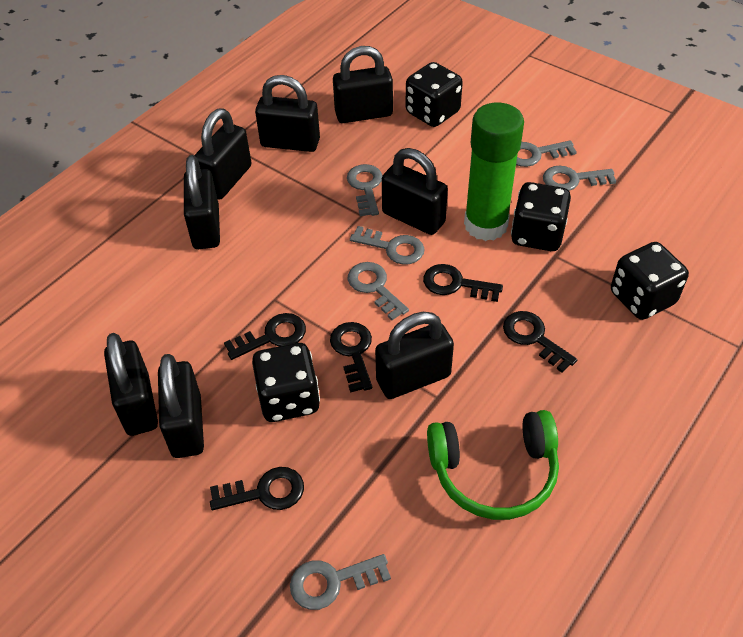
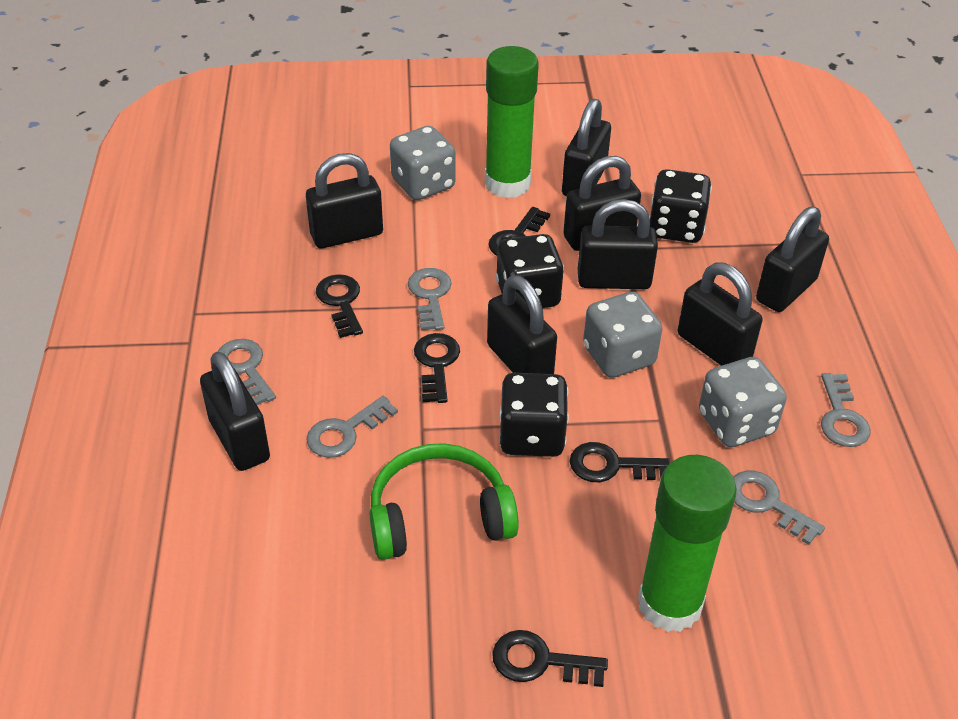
black dice: 4 -> 3
green glue stick: 1 -> 2
grey dice: 0 -> 3
grey key: 6 -> 5

